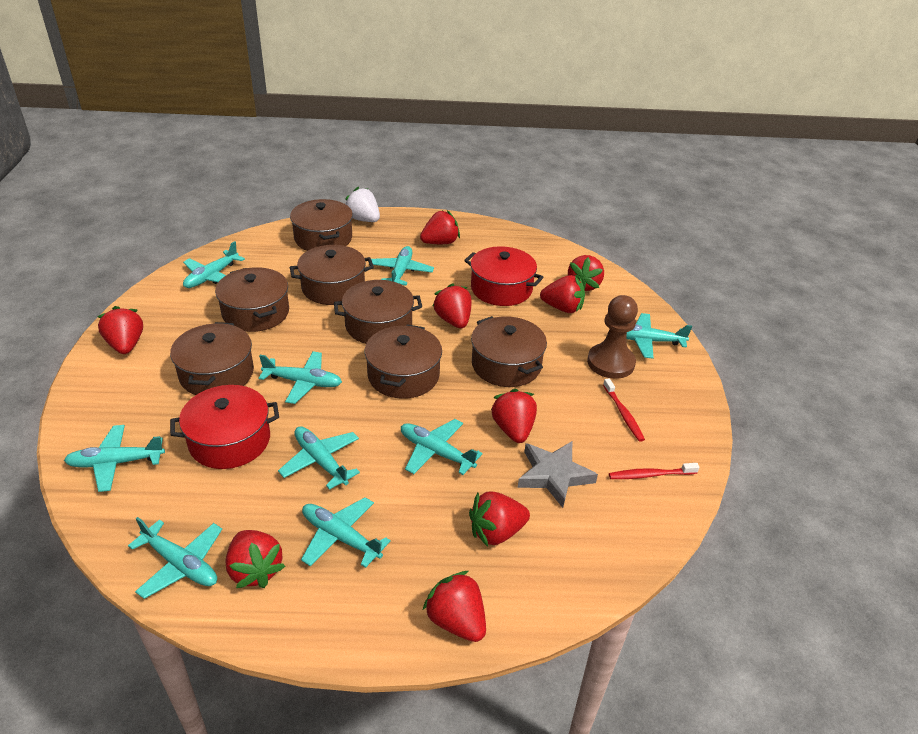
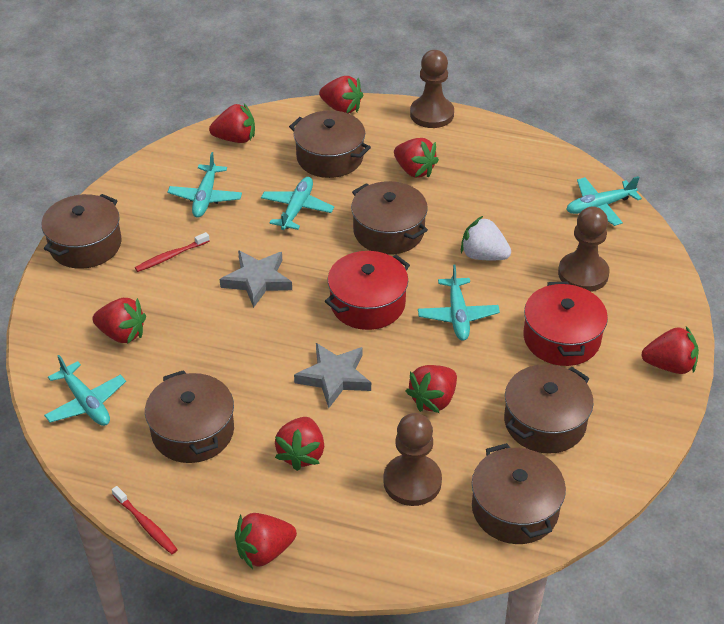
brown pawn: 1 -> 3
brown pot: 7 -> 6
grey star: 1 -> 2
red strawberry: 9 -> 8
turquoise plane: 9 -> 5

